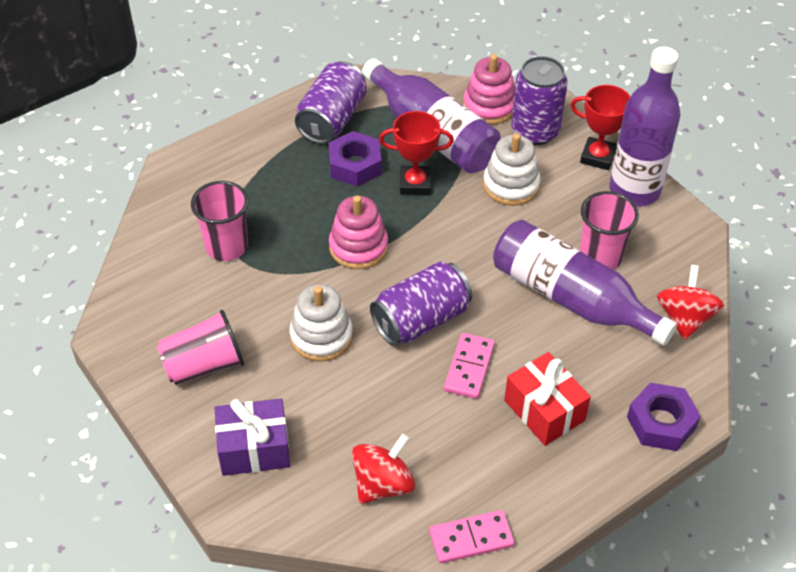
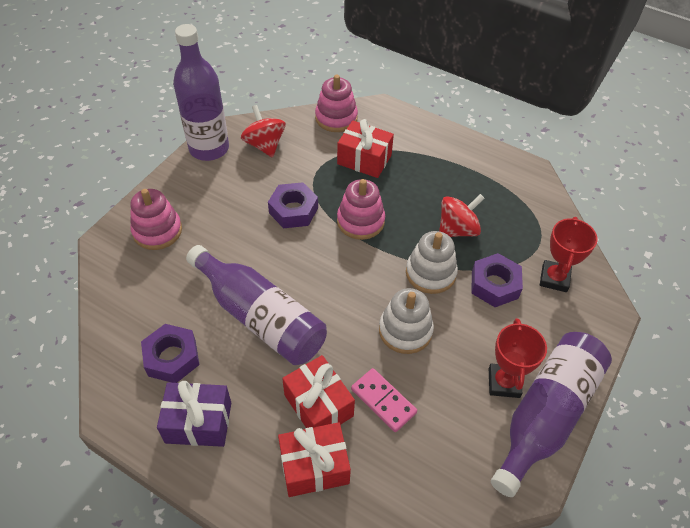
pink cup: 3 -> 0
pink domino: 2 -> 1
pink stacking toy: 2 -> 3
purple can: 3 -> 0
purple nut: 2 -> 3
red gift: 1 -> 3

